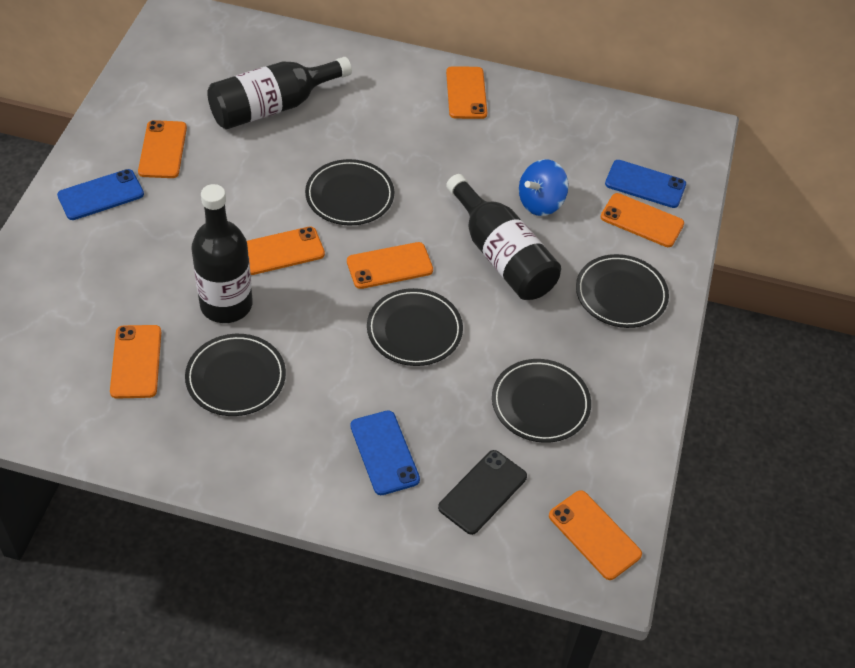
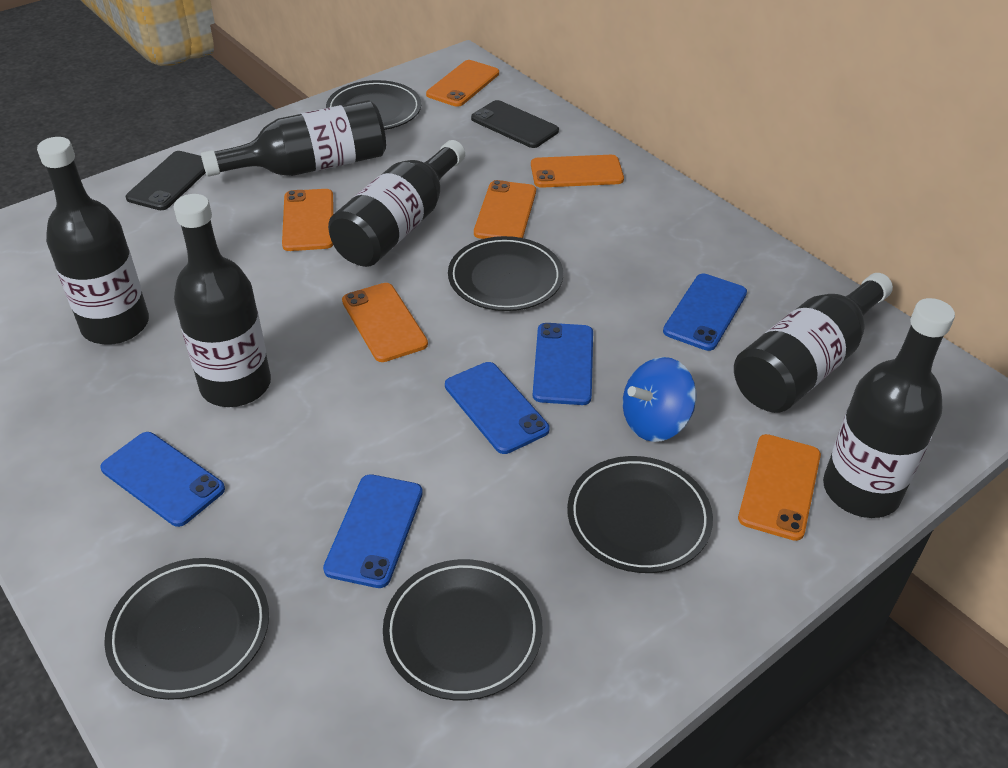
black bottle: 3 -> 6
black phone: 1 -> 2
blue phone: 3 -> 5
orange phone: 7 -> 6

